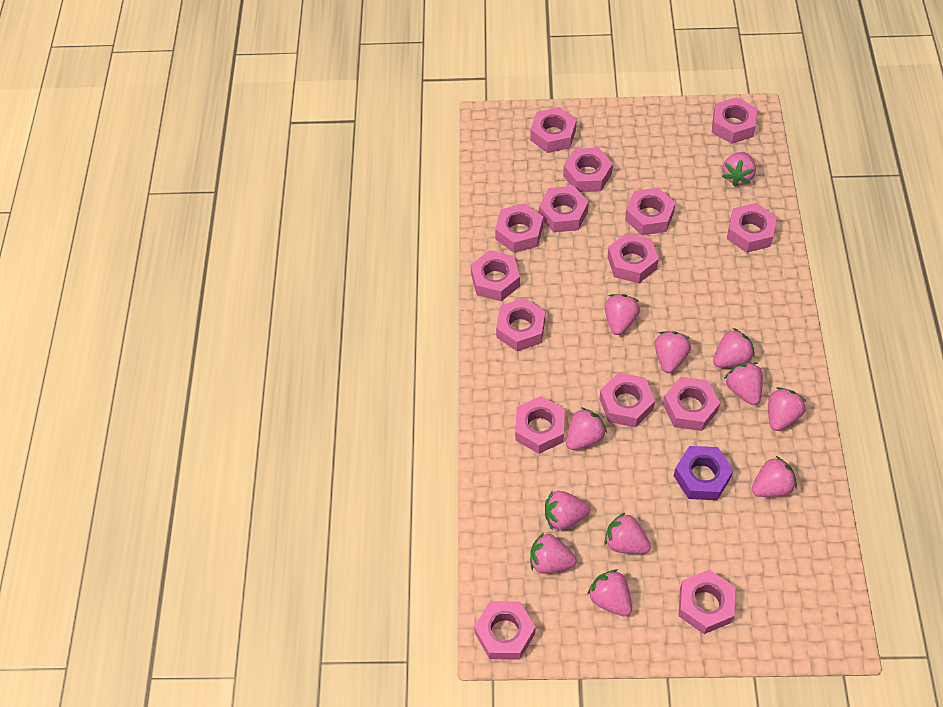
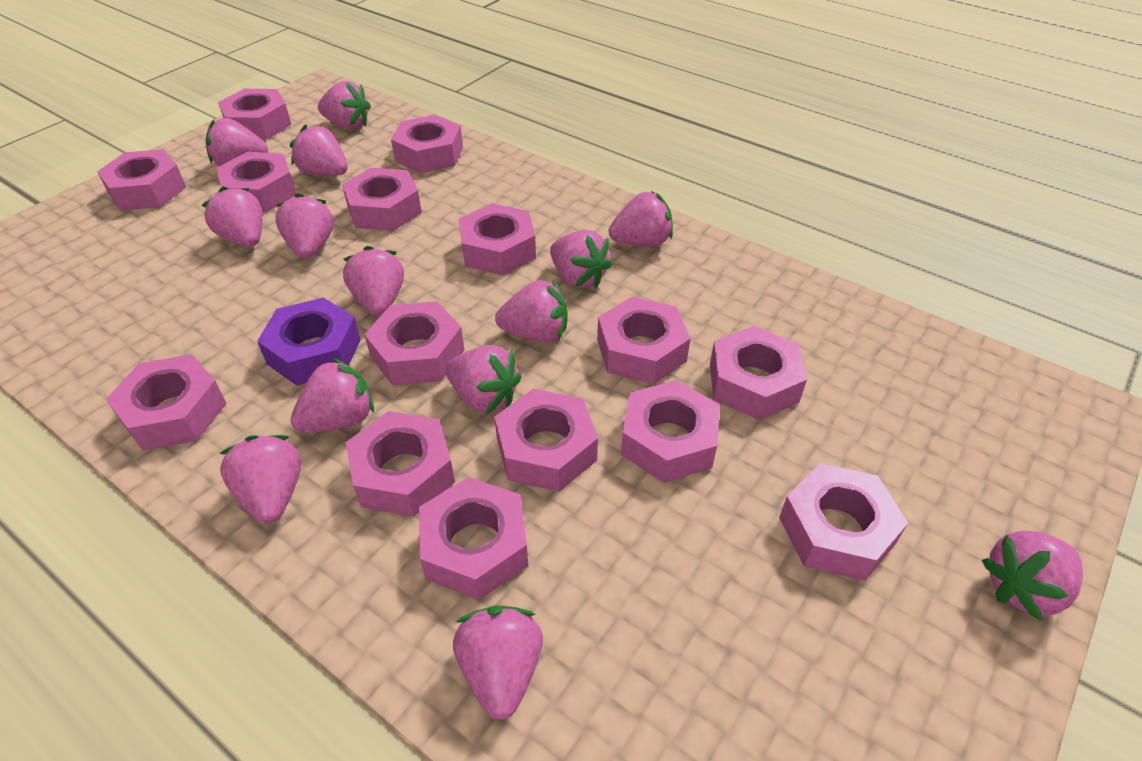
pink strawberry: 12 -> 14

